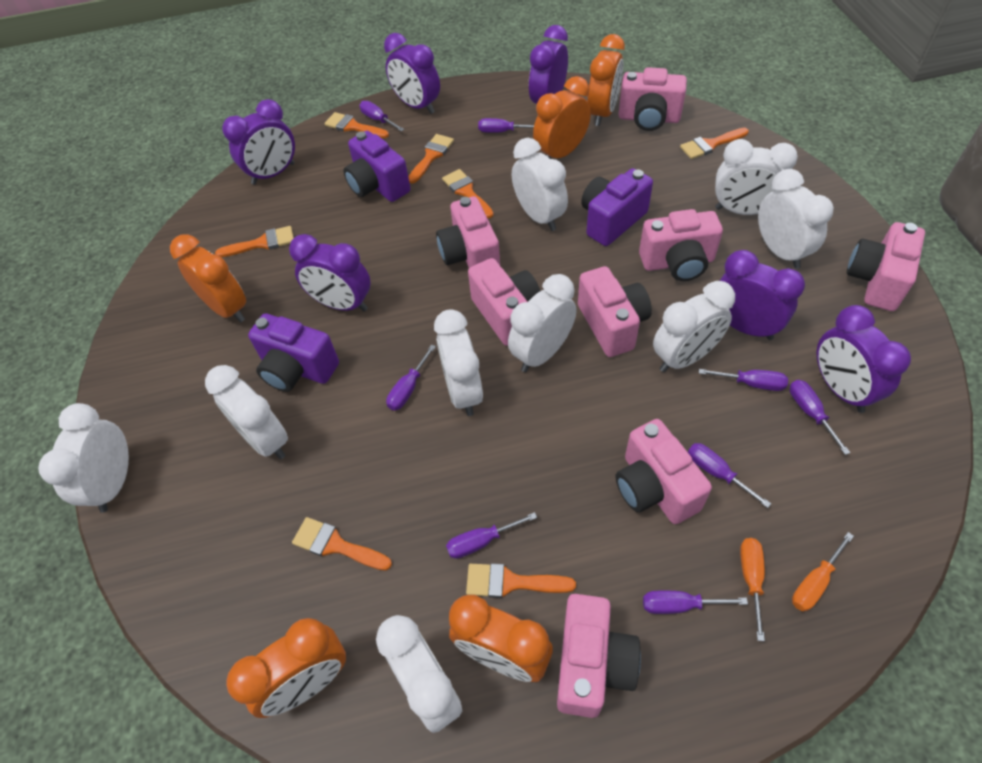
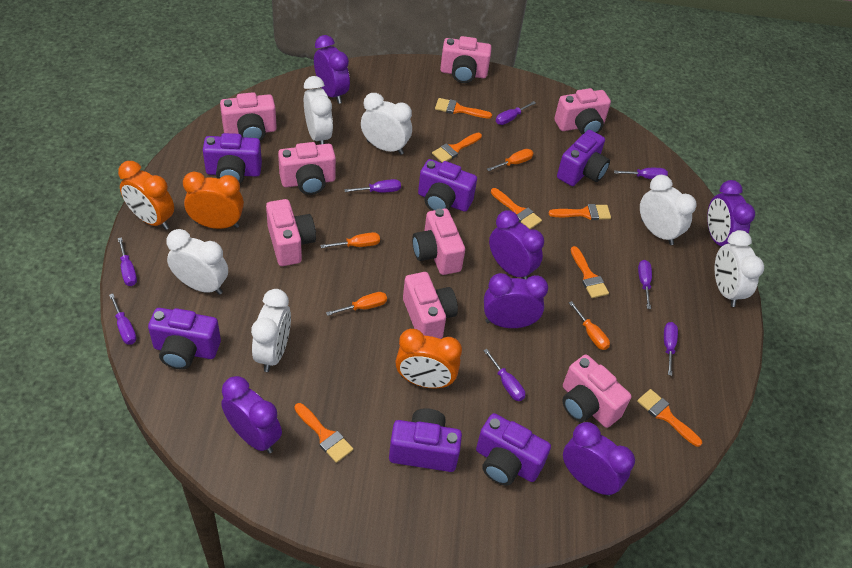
orange clock: 5 -> 3
orange screwdriver: 2 -> 4
purple camera: 3 -> 6
white clock: 9 -> 6

